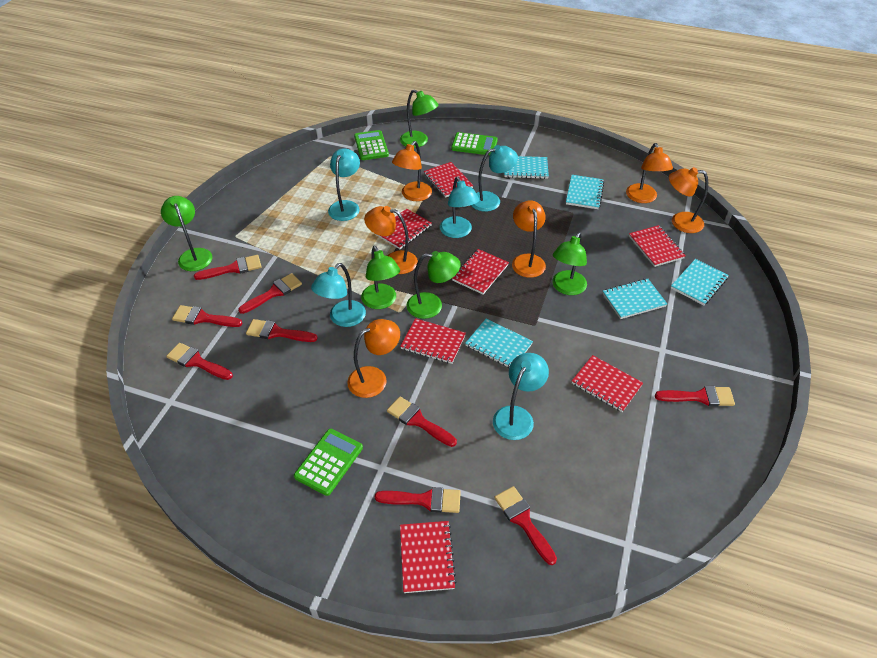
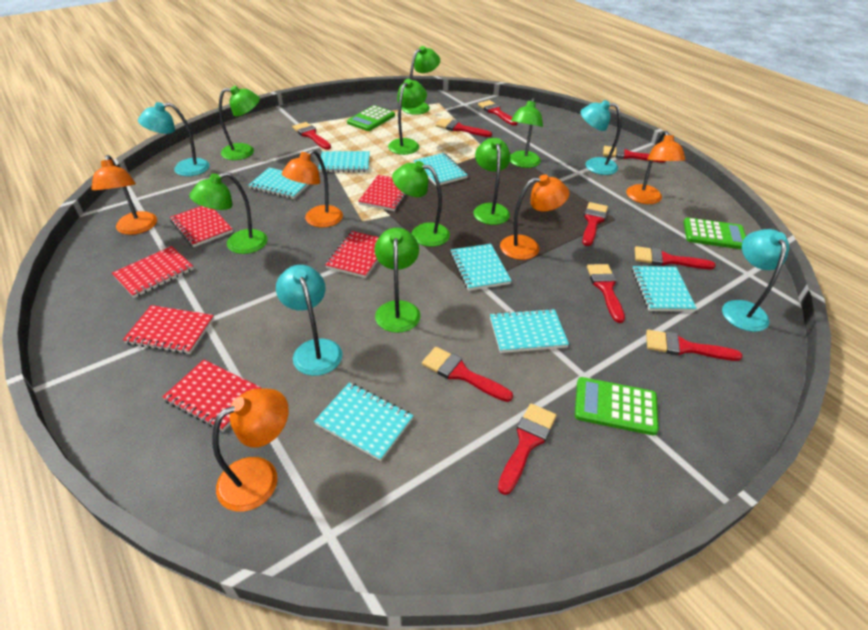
green lamp: 5 -> 8
orange lamp: 6 -> 5
red brush: 9 -> 10
red notebook: 7 -> 6
turquoise lamp: 5 -> 4
turquoise notebook: 5 -> 7

